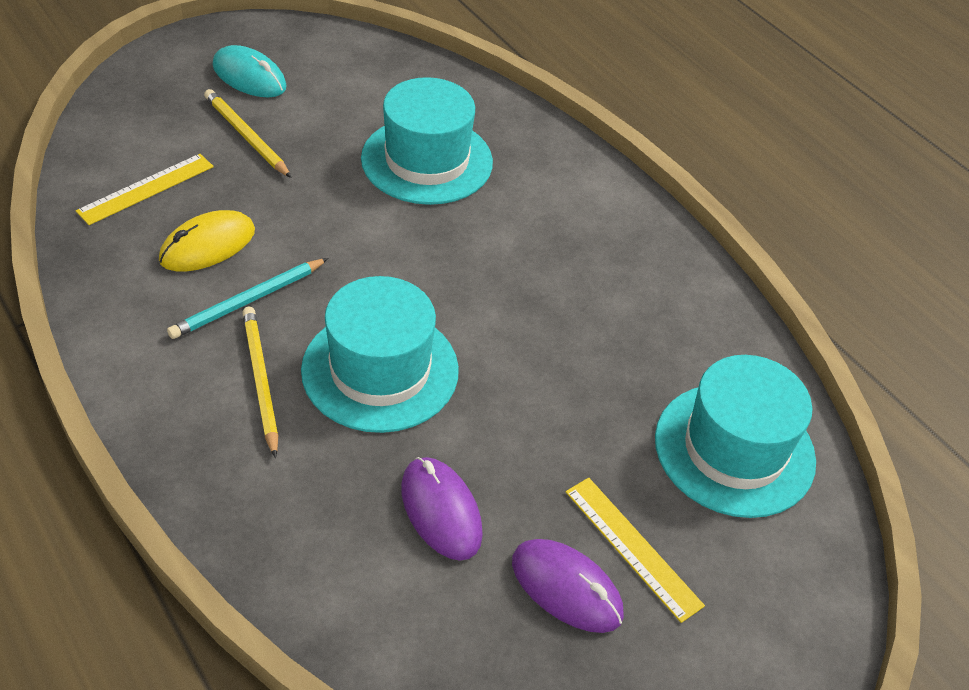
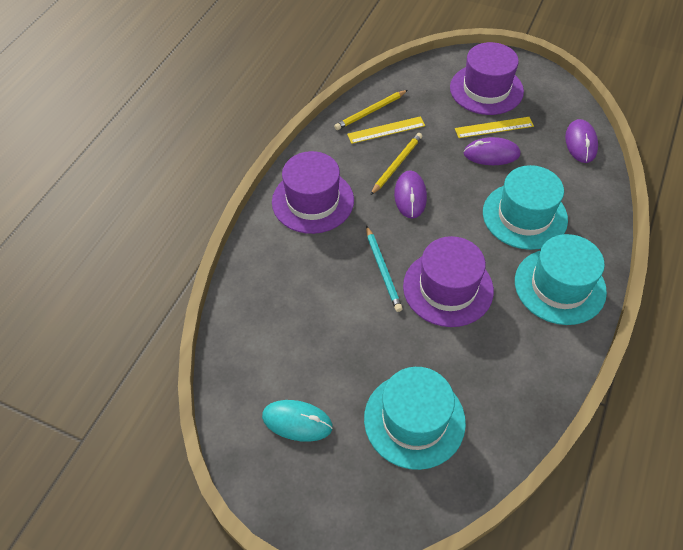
purple hat: 0 -> 3
purple mouse: 2 -> 3
yellow mouse: 1 -> 0

